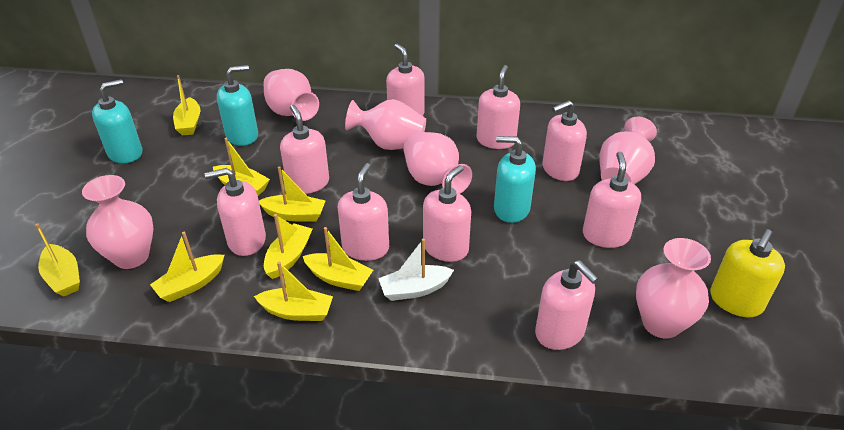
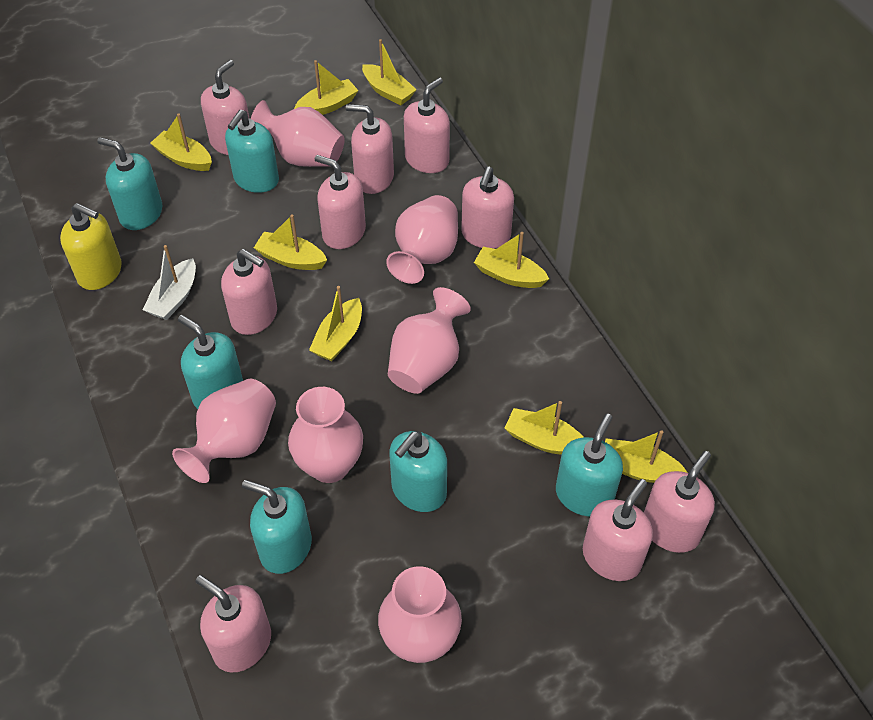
turquoise soap dispenser: 3 -> 6

